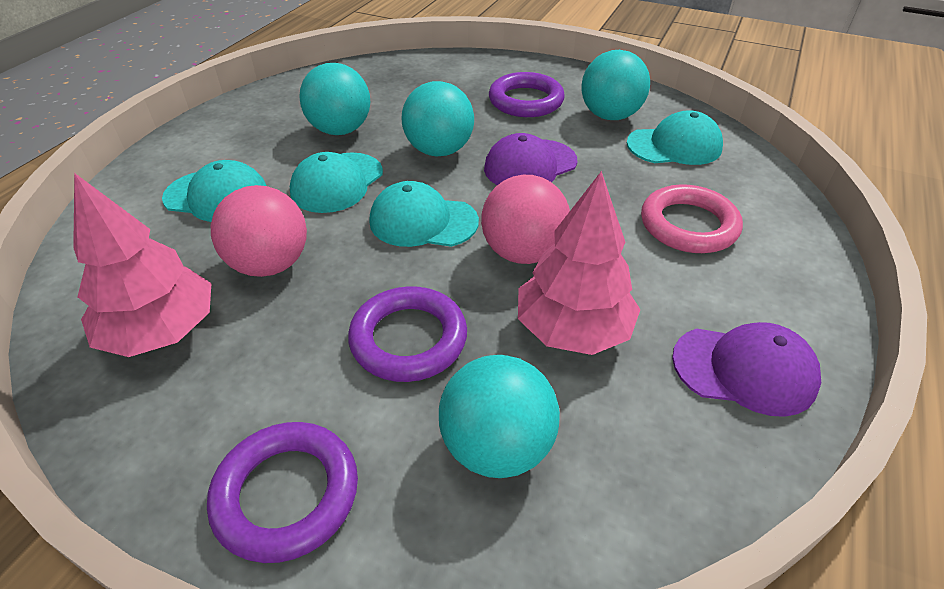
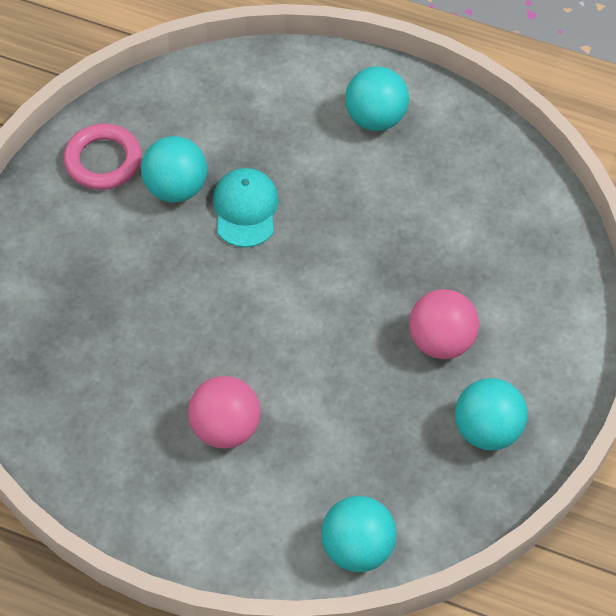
pink tree: 2 -> 0
purple cap: 2 -> 0
purple ring: 3 -> 0
turquoise cap: 4 -> 1

